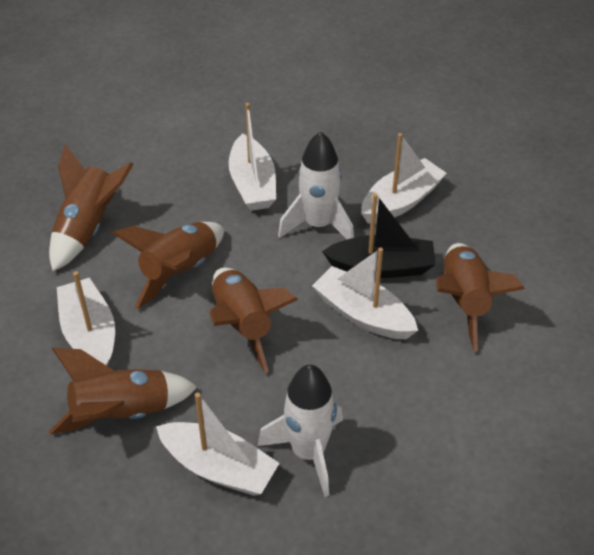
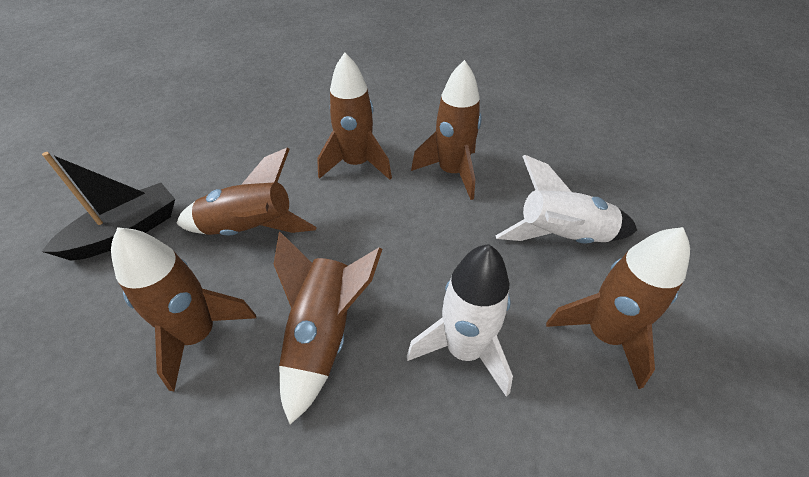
brown rocket: 5 -> 6
white boat: 5 -> 0

